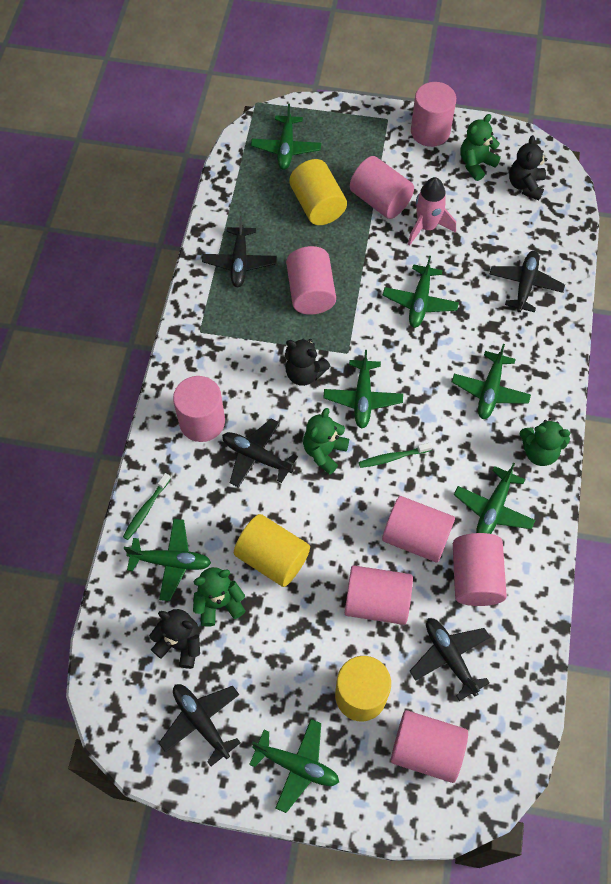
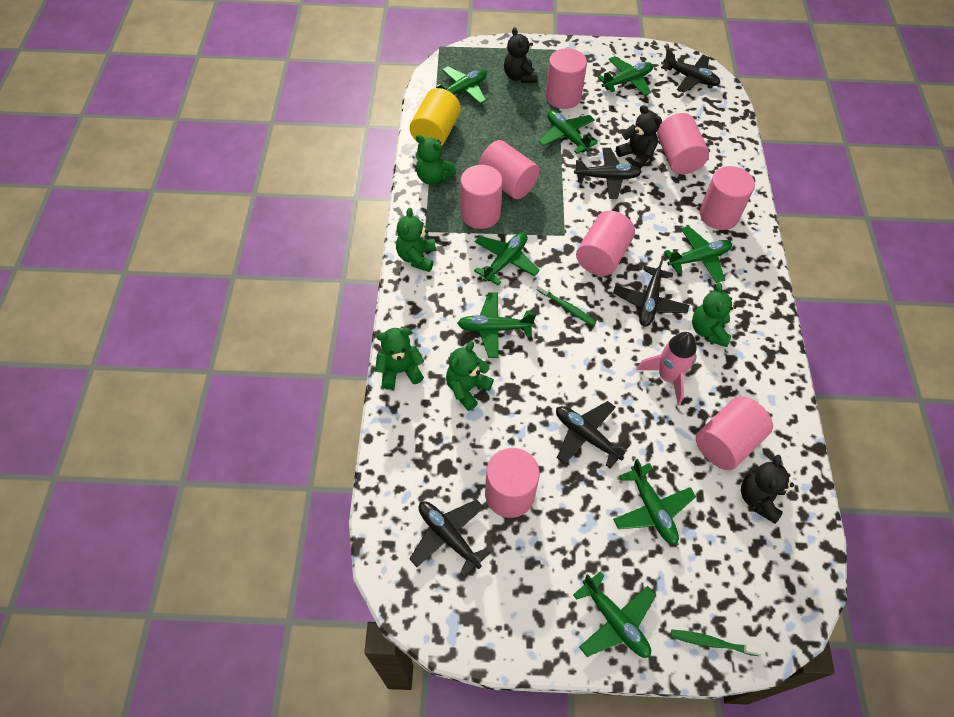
green plane: 7 -> 8
green teddy bear: 4 -> 5
yellow cylinder: 3 -> 1

